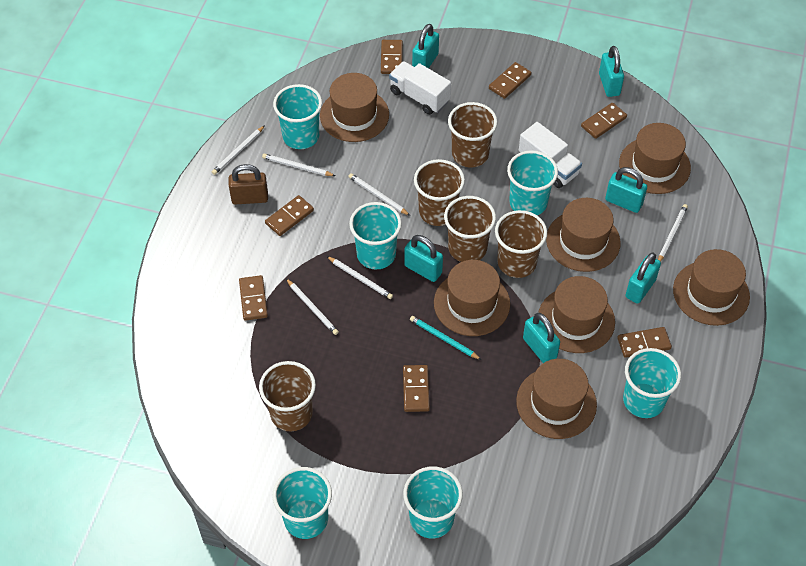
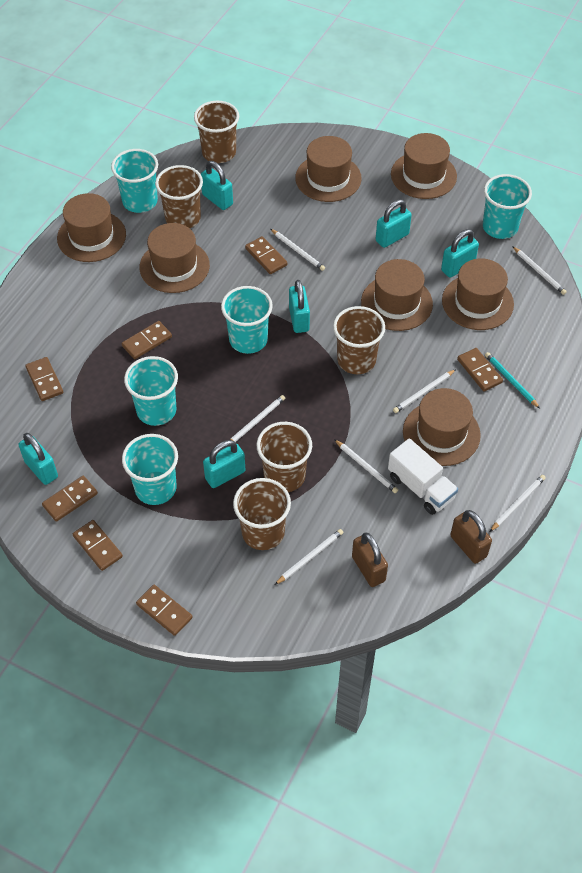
brown padlock: 1 -> 2
turquoise cup: 6 -> 5
white pencil: 6 -> 7
white truck: 2 -> 1

